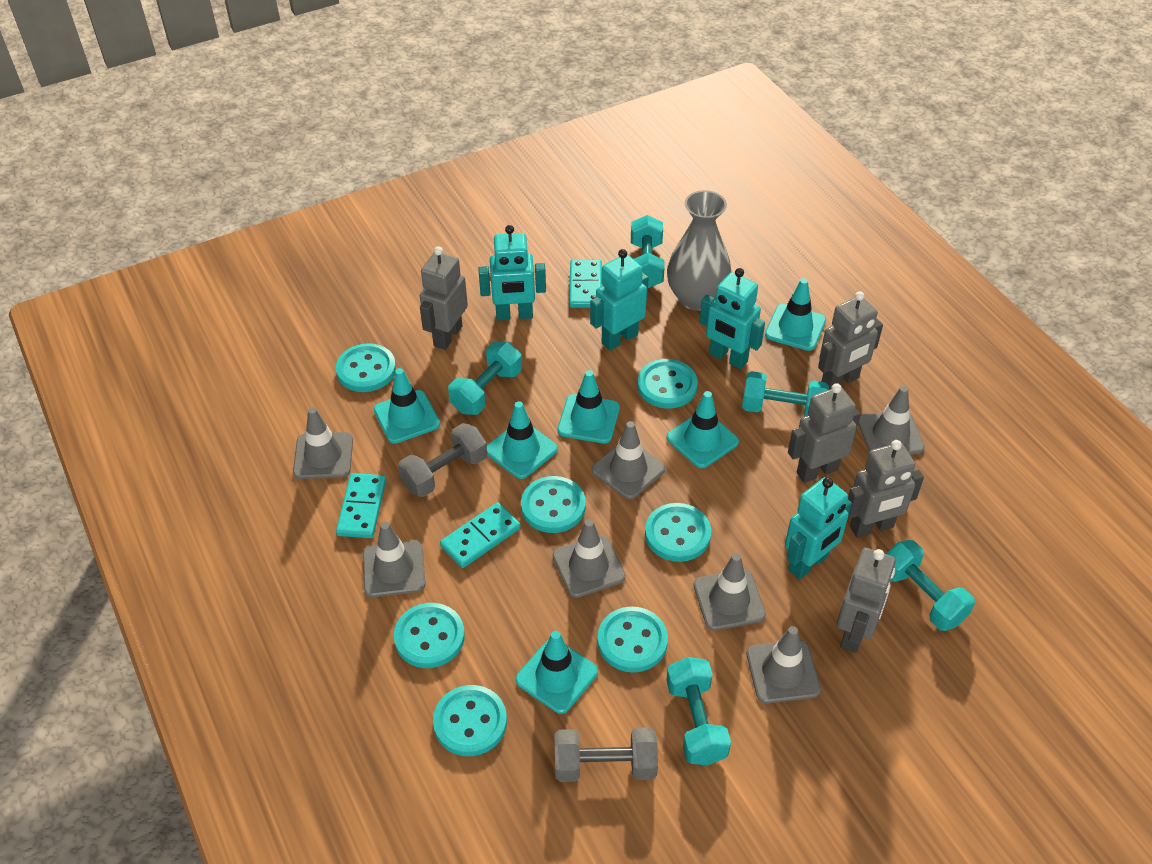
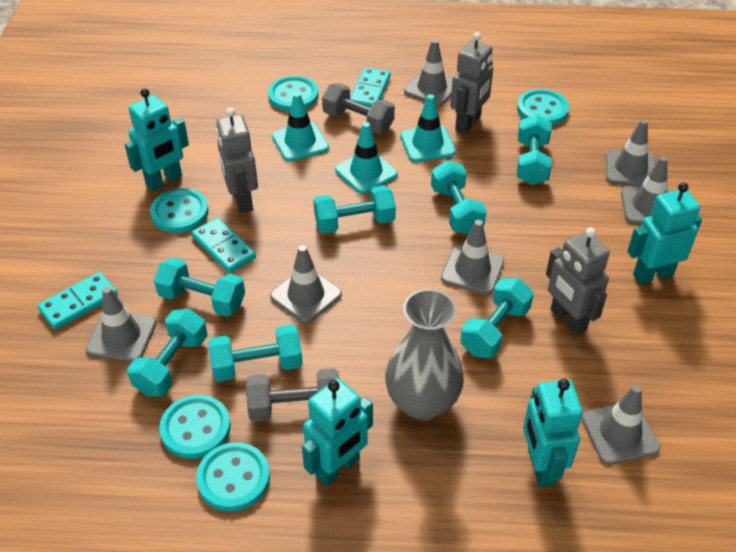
grey robot: 5 -> 3
turquoise button: 7 -> 5
turquoise dumbbell: 5 -> 7
turquoise traffic cone: 6 -> 3

